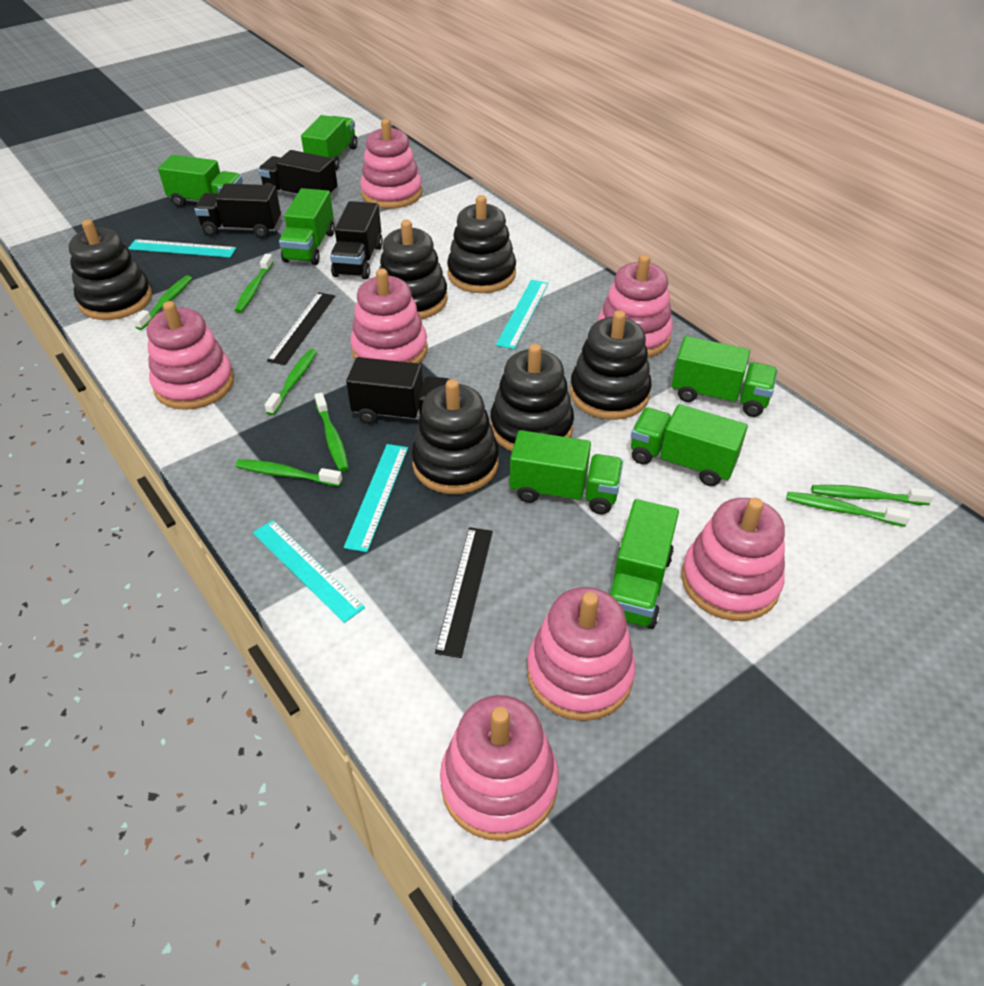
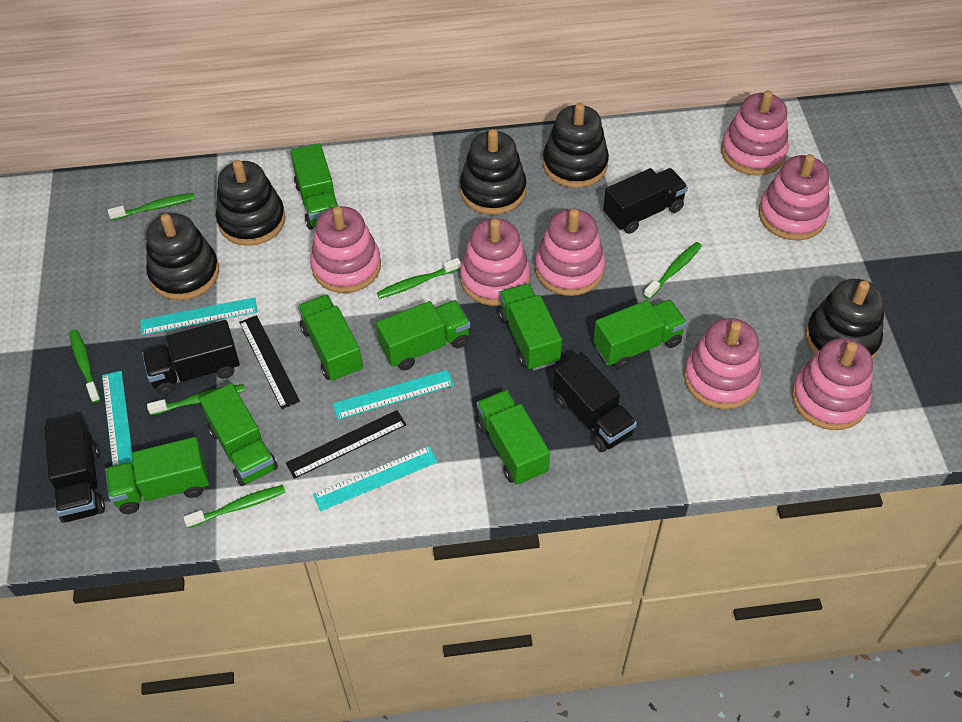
black stacking toy: 6 -> 5
green toothbrush: 7 -> 6
green truck: 7 -> 8

